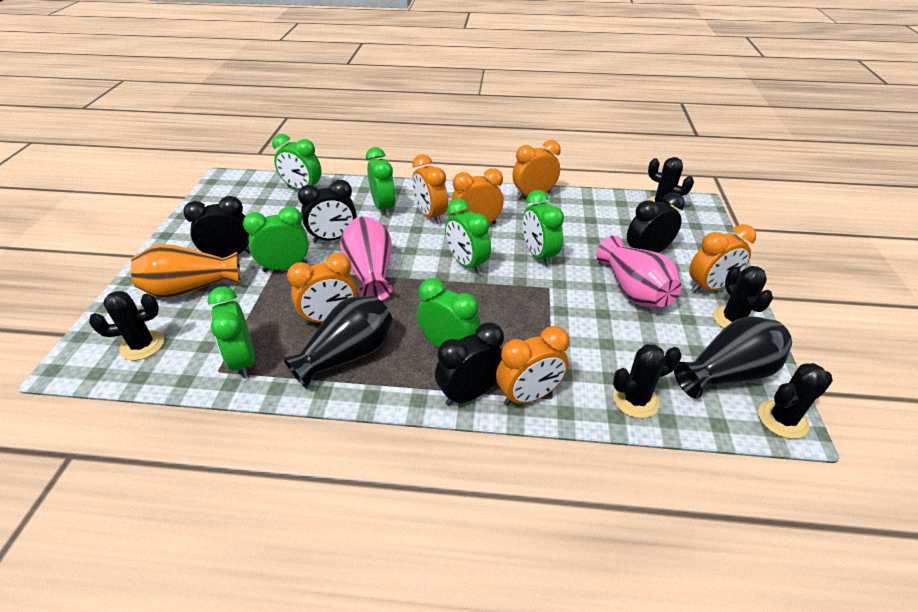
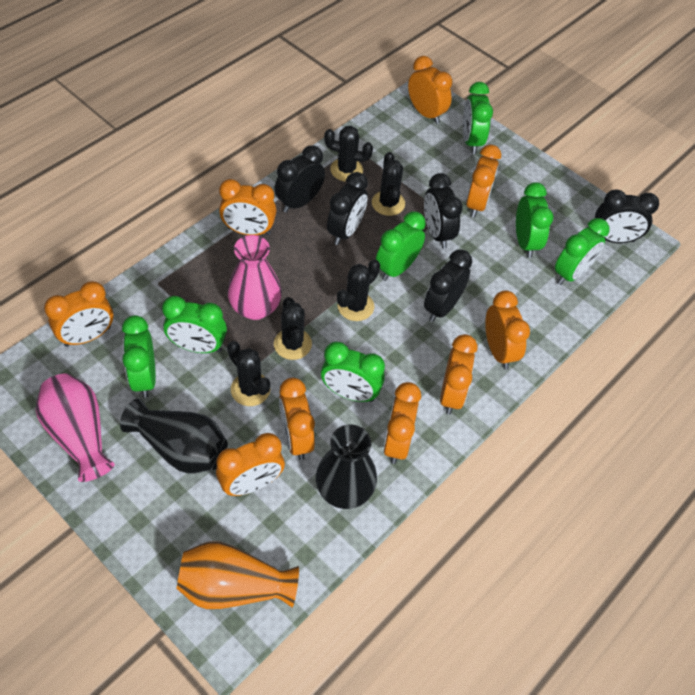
black clock: 4 -> 5
orange clock: 6 -> 9

